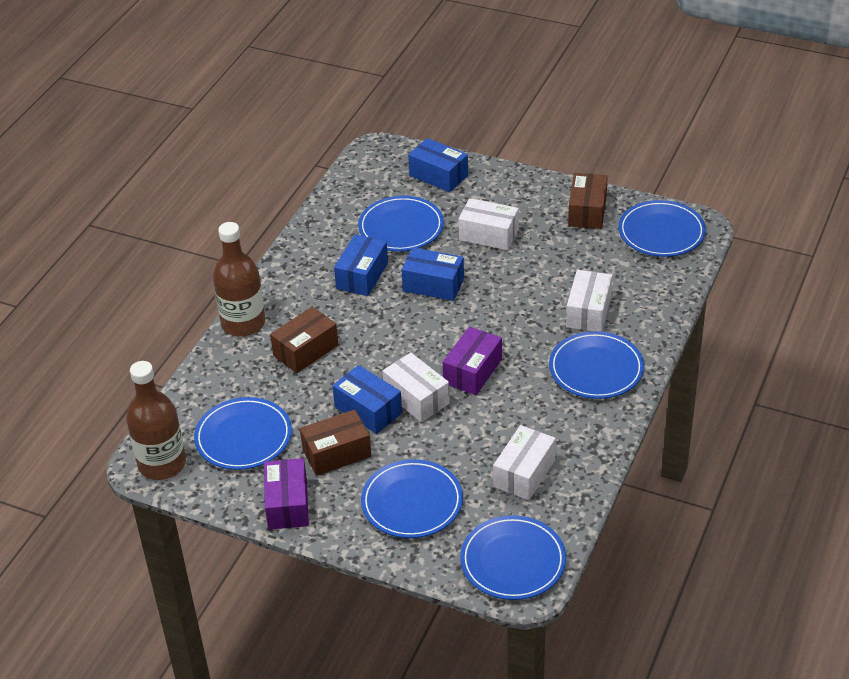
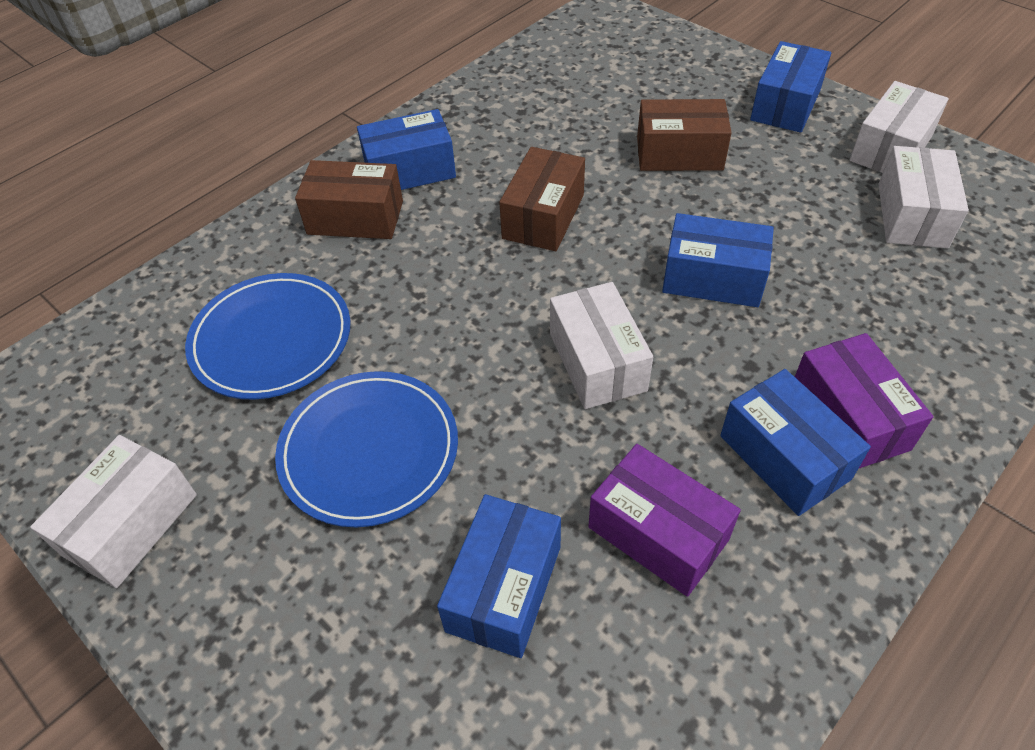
blue box: 4 -> 5
blue plate: 6 -> 2
brown bottle: 2 -> 0

